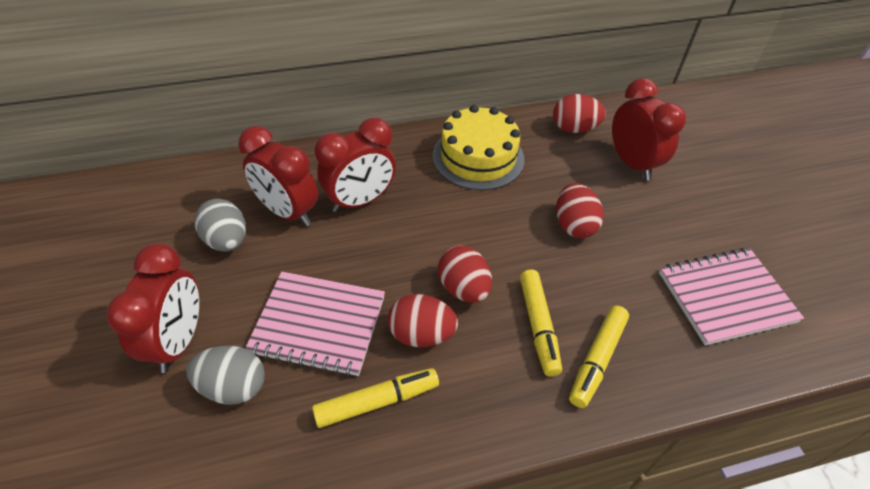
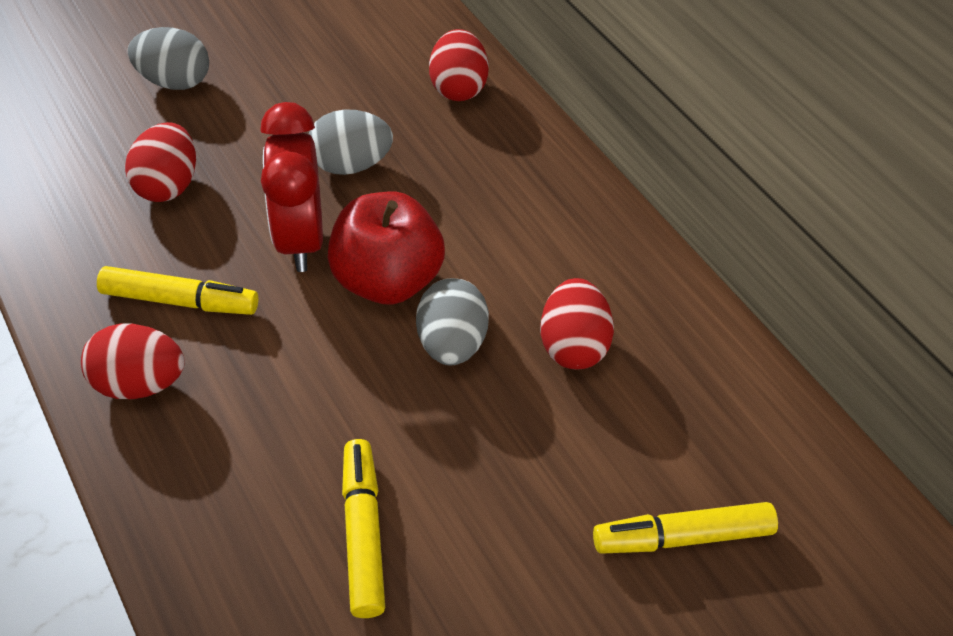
grey egg: 2 -> 3
pink notebook: 2 -> 0
red apple: 0 -> 1
red clock: 4 -> 1
yellow cake: 1 -> 0

